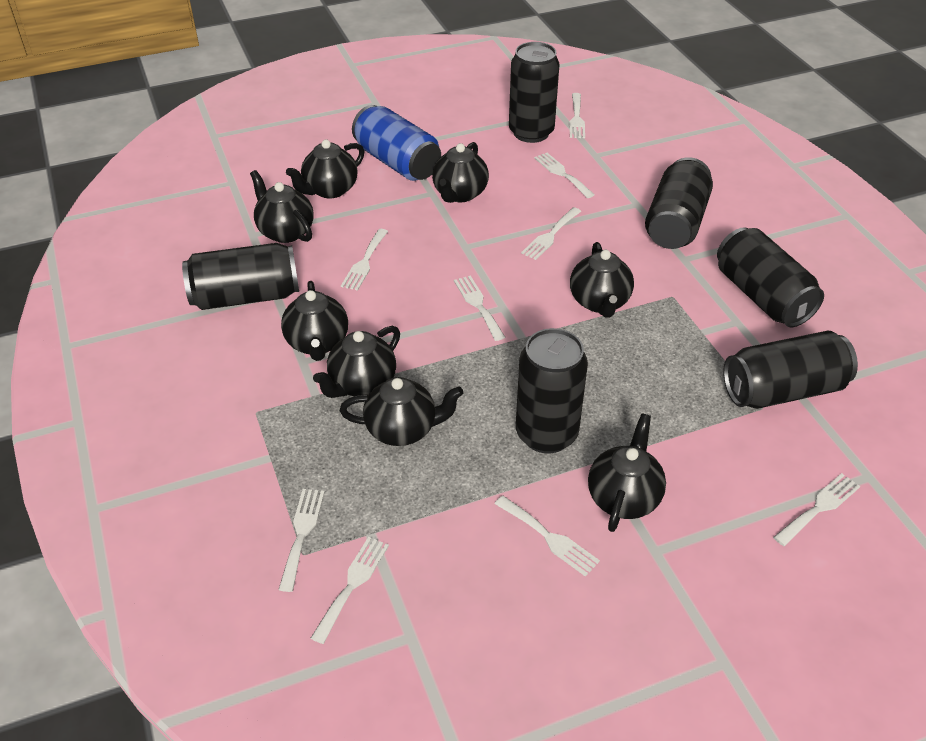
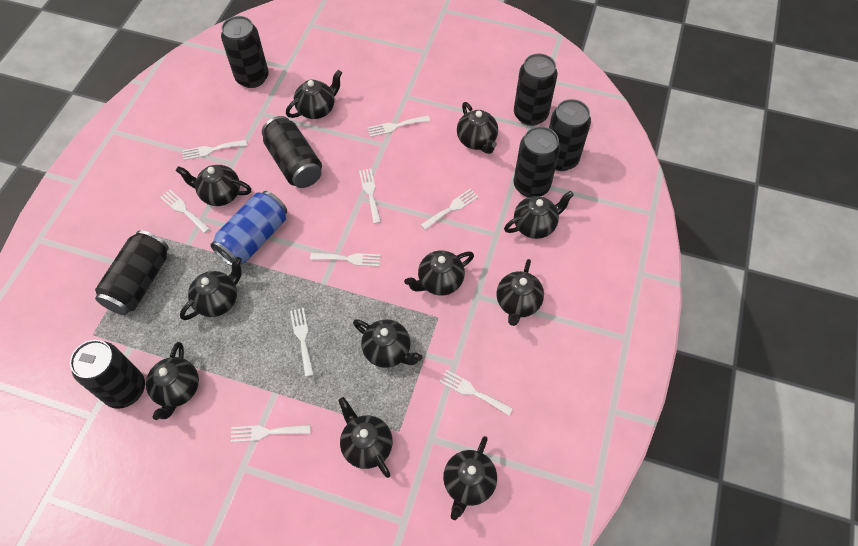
black can: 6 -> 7
black teapot: 8 -> 11

